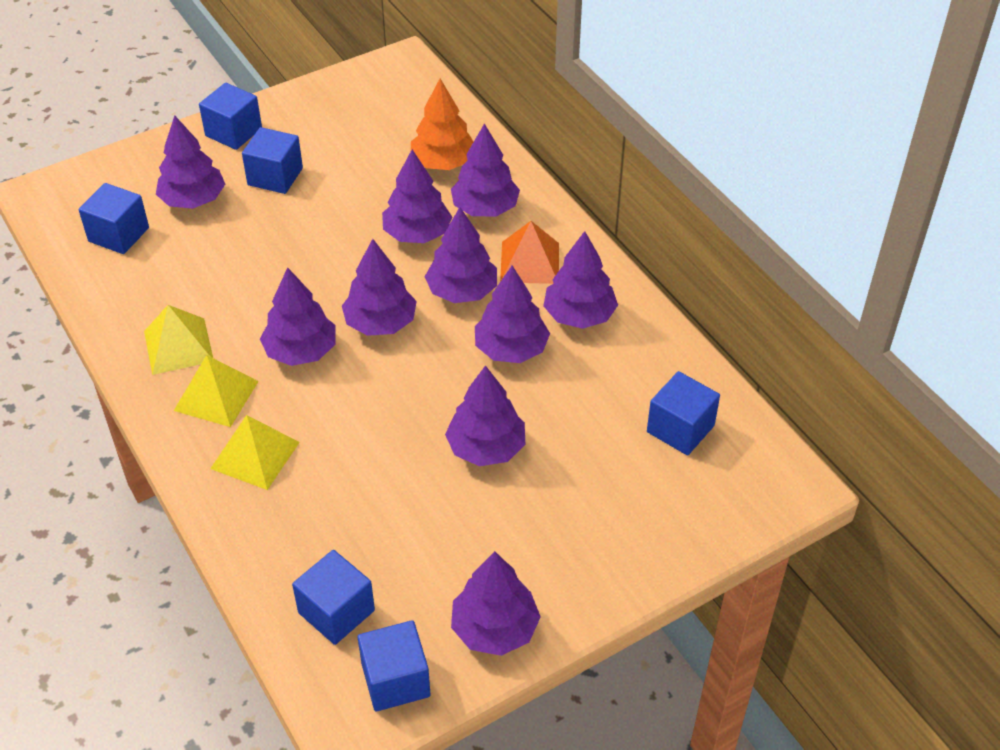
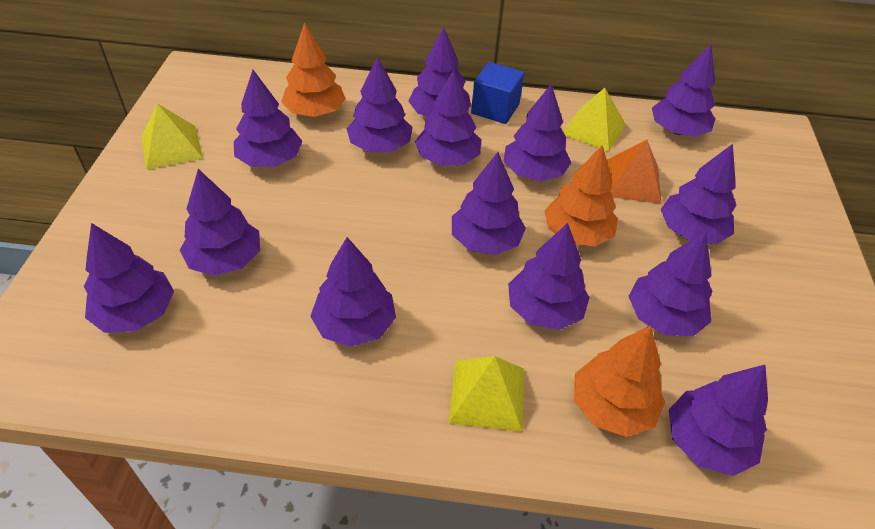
blue cube: 6 -> 1
orange tree: 1 -> 3
purple tree: 10 -> 14

